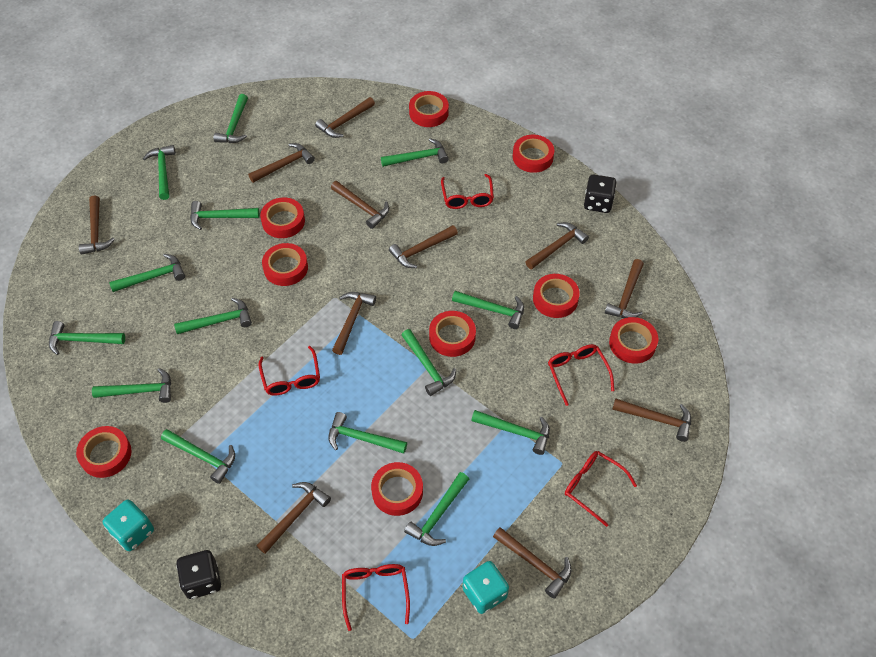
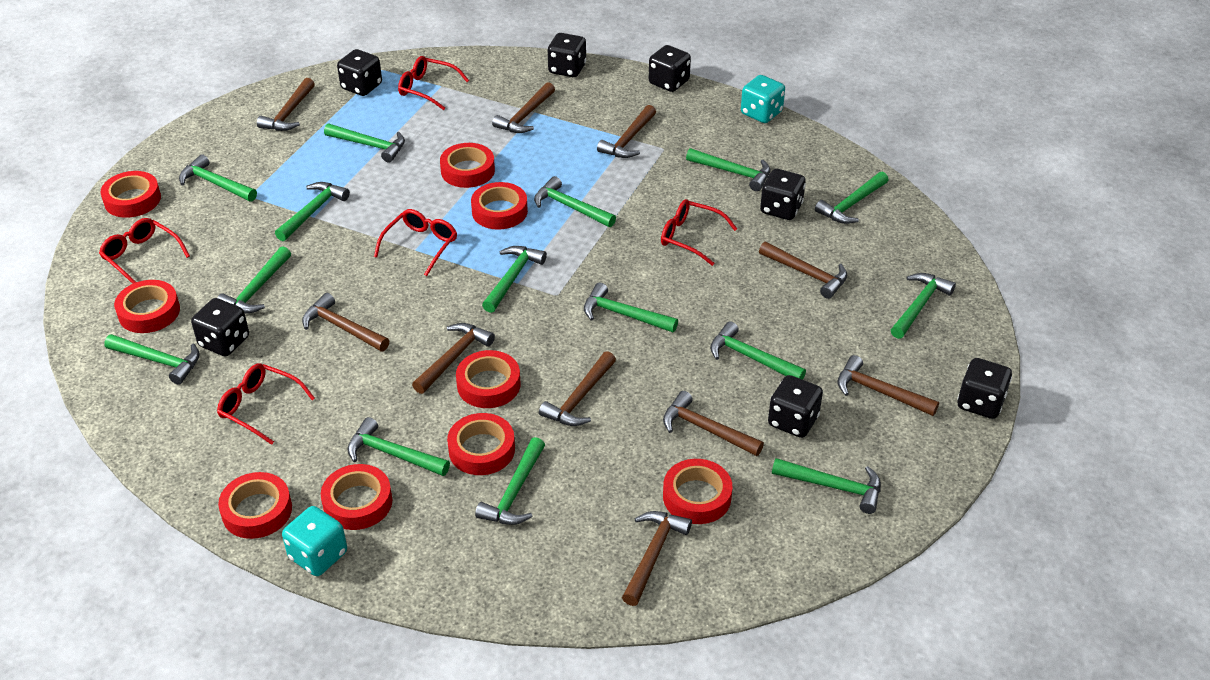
black dice: 2 -> 7
brown hammer: 11 -> 10
green hammer: 14 -> 15

